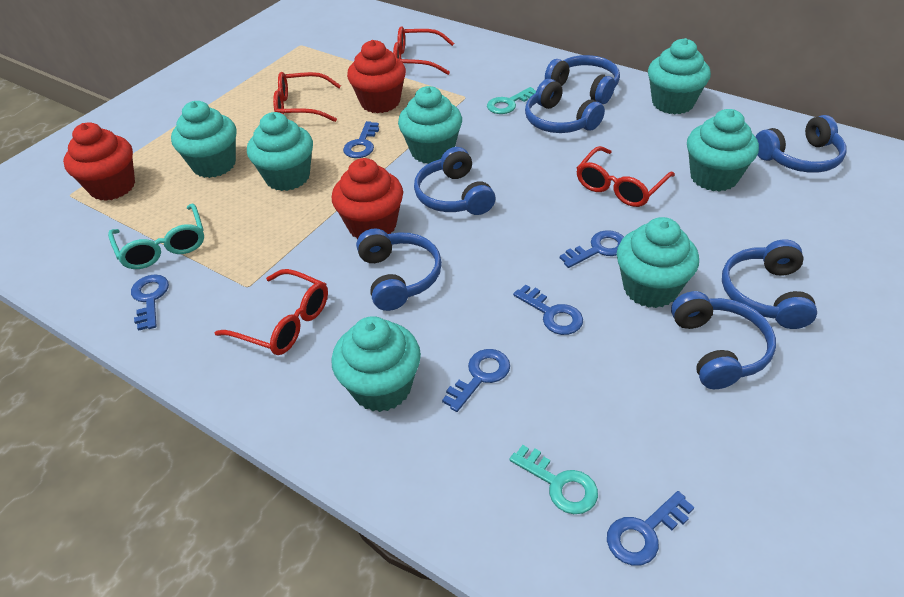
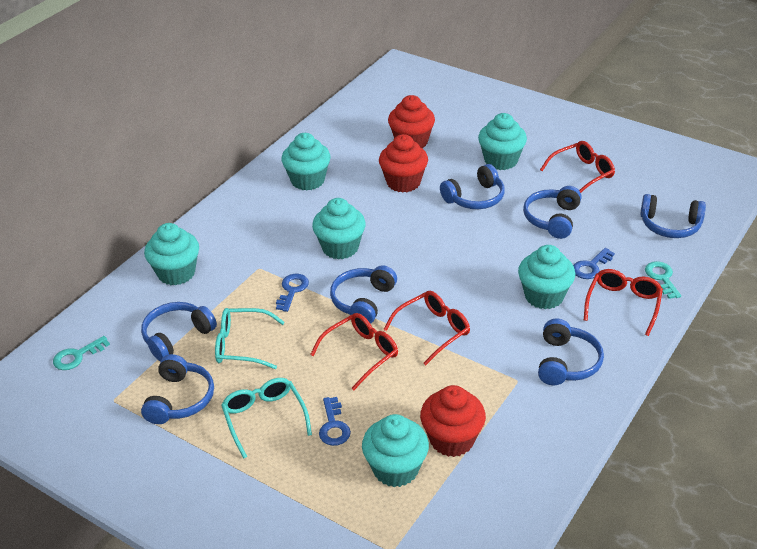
blue key: 6 -> 3
turquoise cupcake: 7 -> 6
turquoise glasses: 1 -> 2

